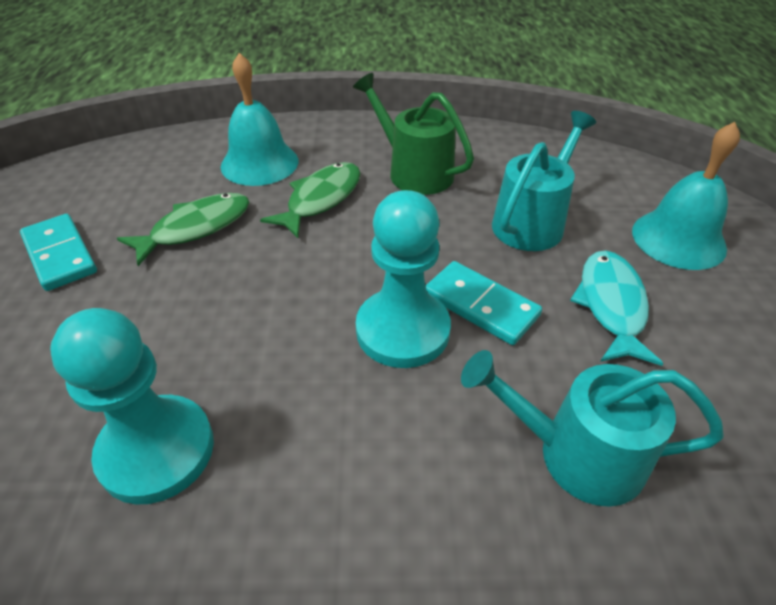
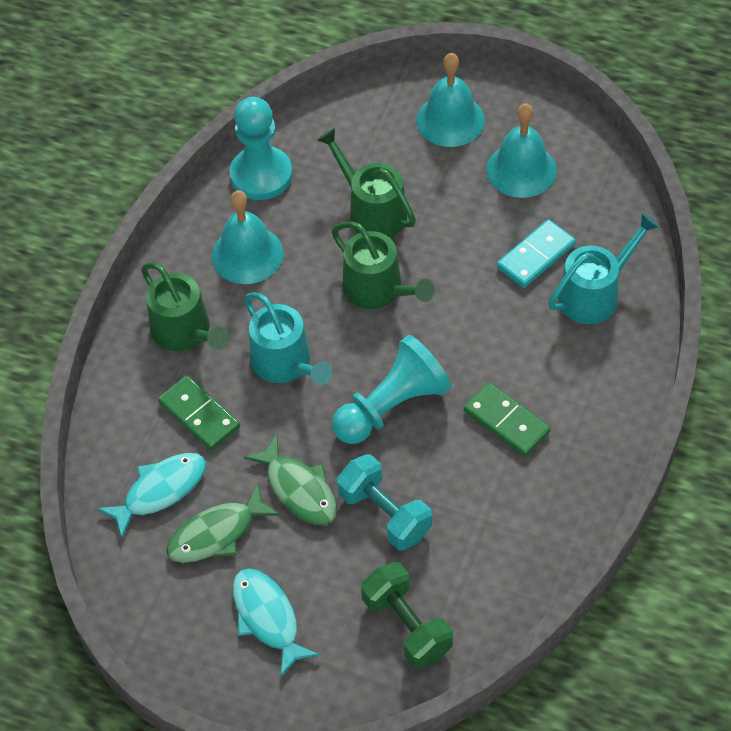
green domino: 0 -> 2
green dumbbell: 0 -> 1
green watering can: 1 -> 3
turquoise bell: 2 -> 3
turquoise domino: 2 -> 1
turquoise dumbbell: 0 -> 1
turquoise fish: 1 -> 2

